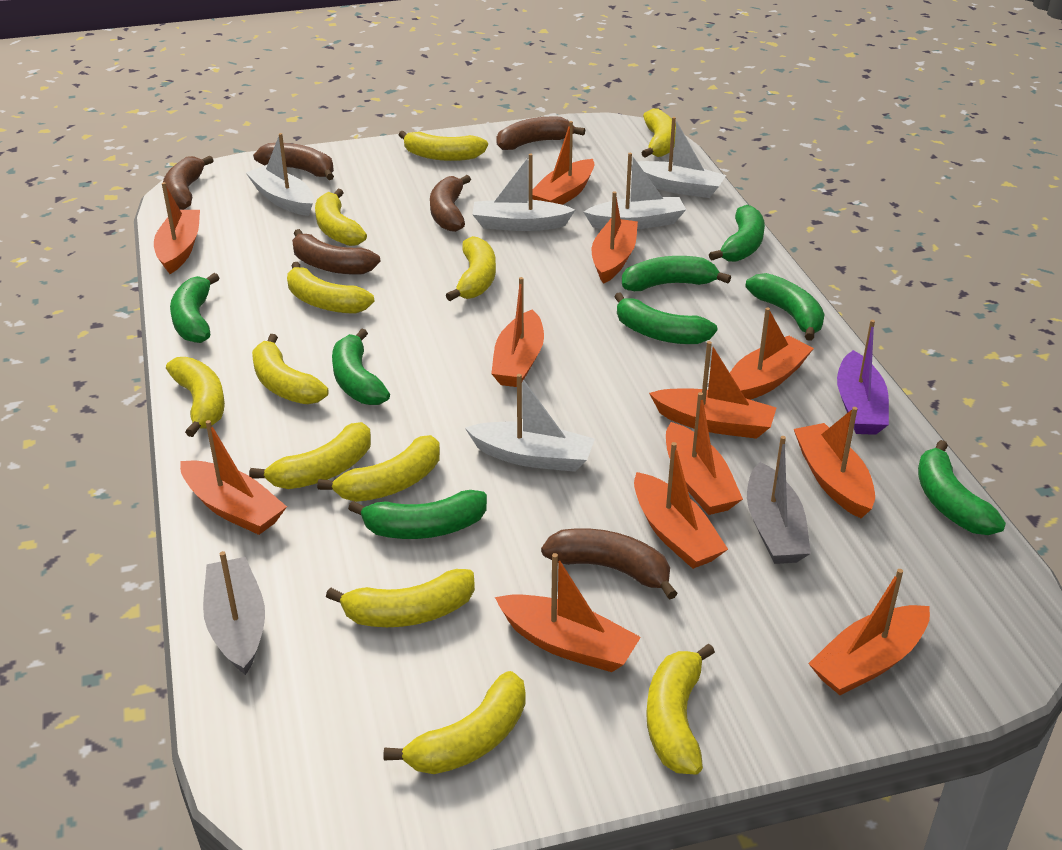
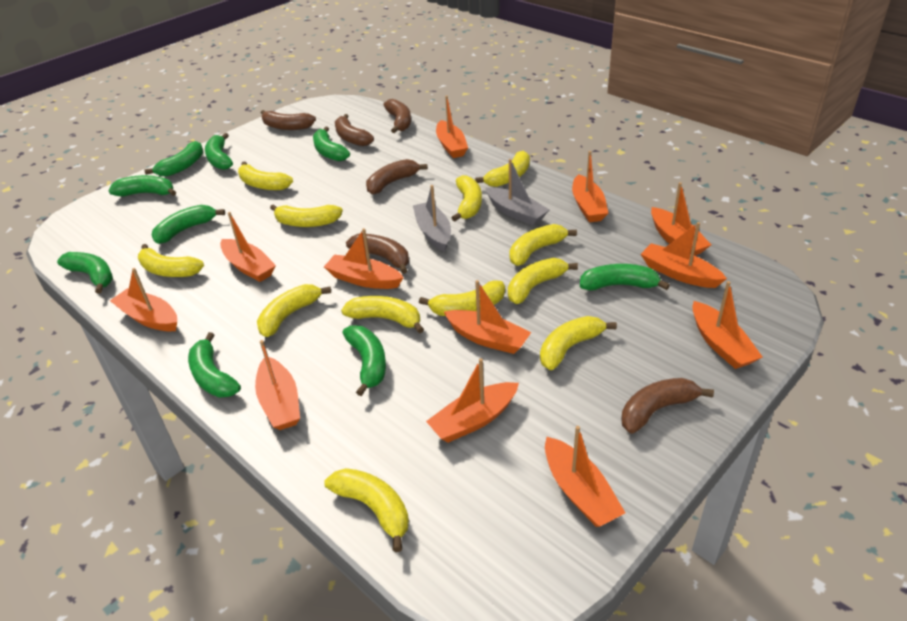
green banana: 8 -> 9
purple boat: 1 -> 0
white boat: 5 -> 0

